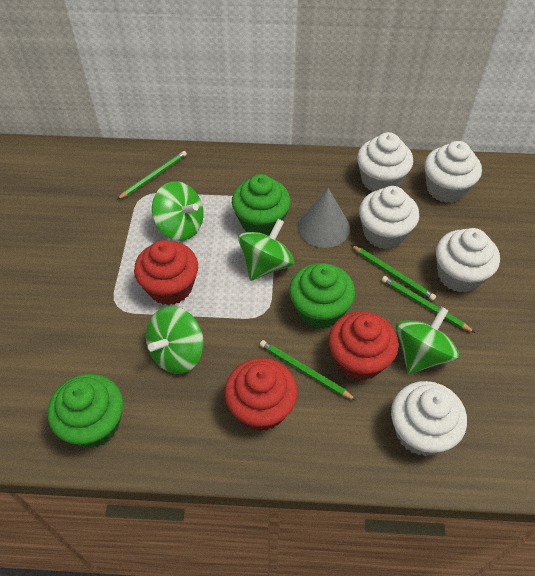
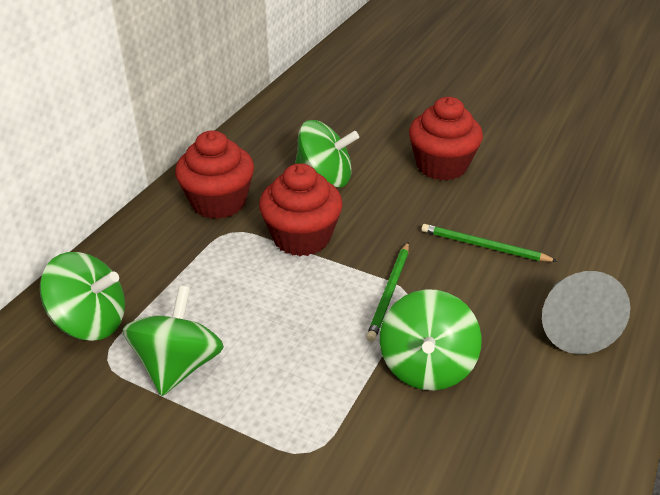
green cupcake: 3 -> 0
green pencil: 4 -> 2
white cupcake: 5 -> 0

